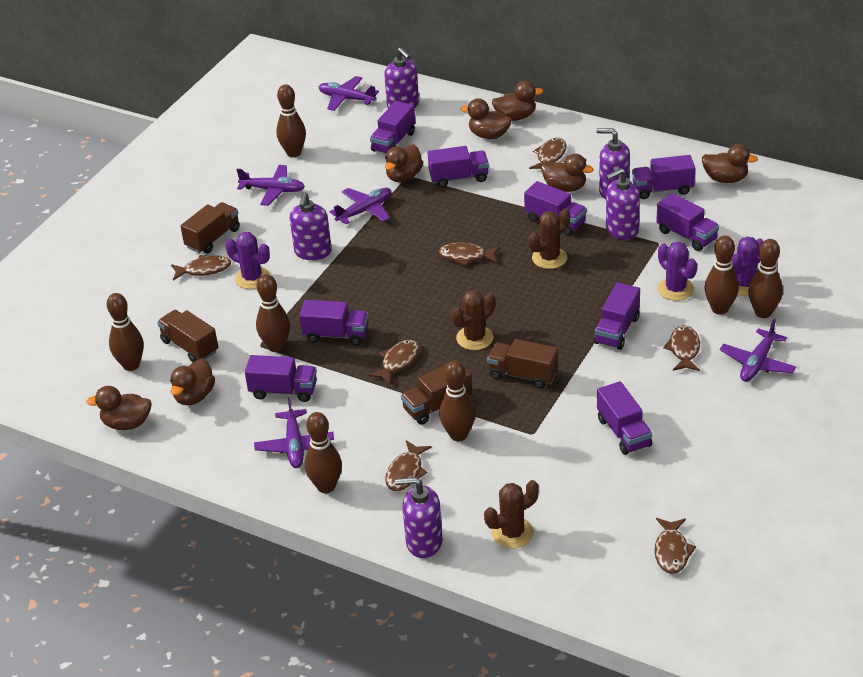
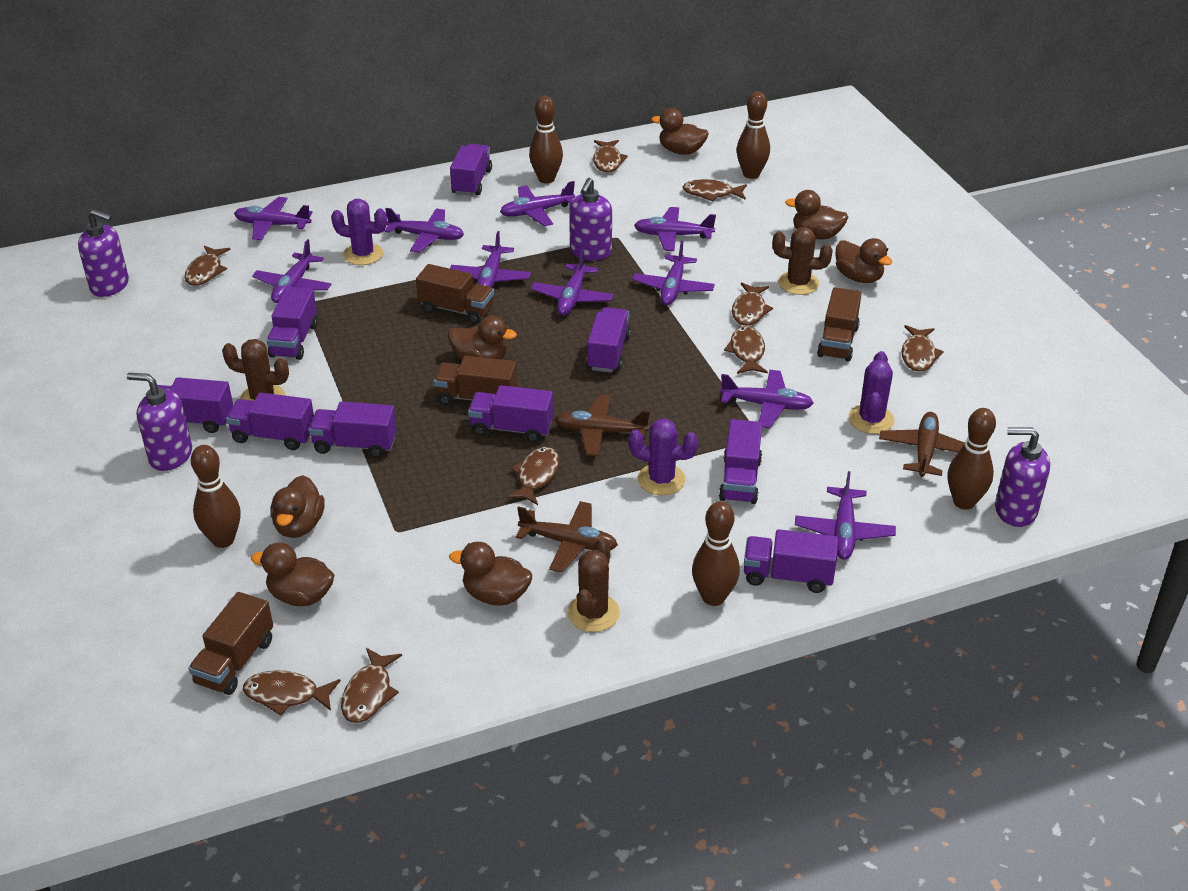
brown bowling pin: 7 -> 5
brown fish: 7 -> 9
brown plane: 0 -> 3
purple plane: 5 -> 10
purple soap dispenser: 5 -> 4

